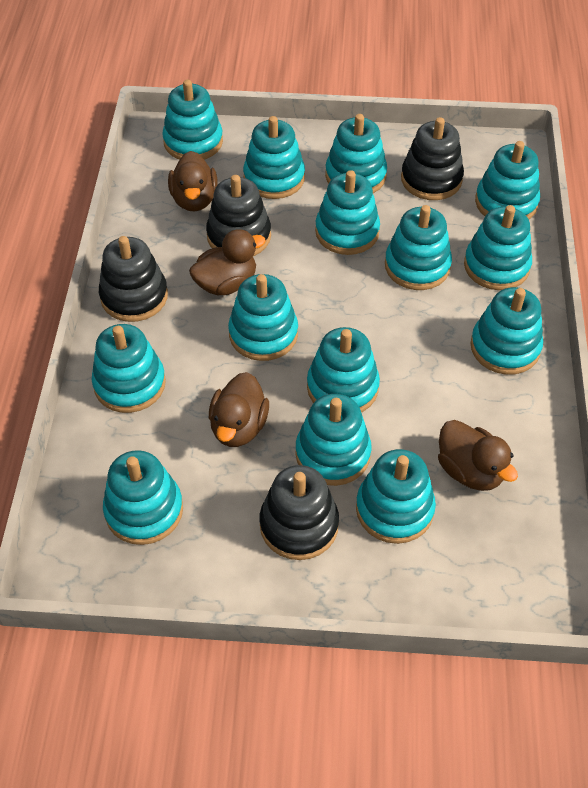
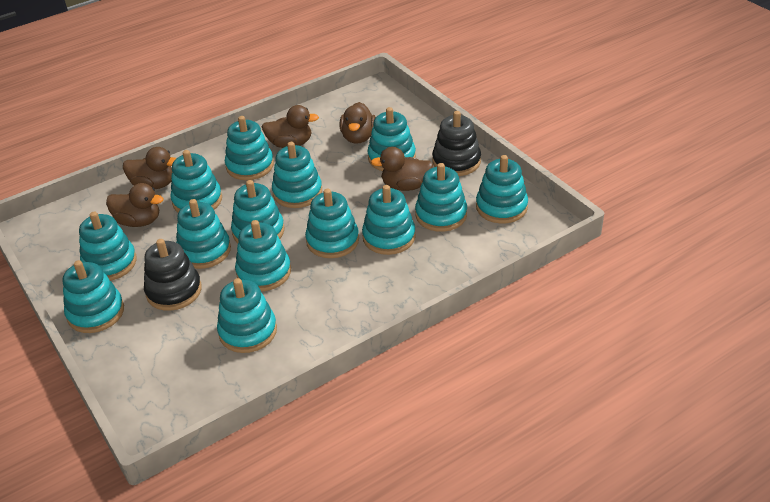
black stacking toy: 4 -> 2
brown duck: 4 -> 5

